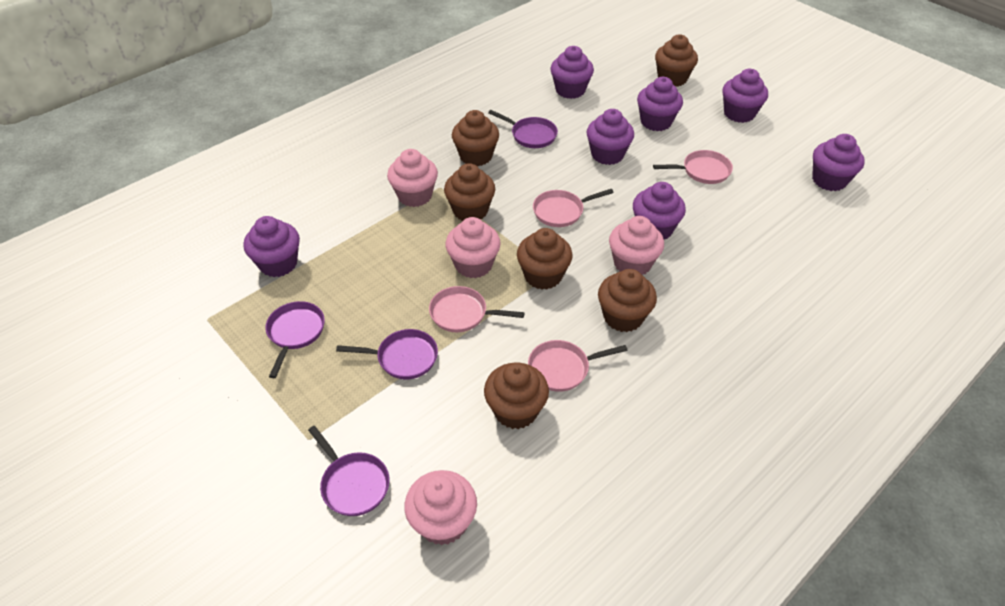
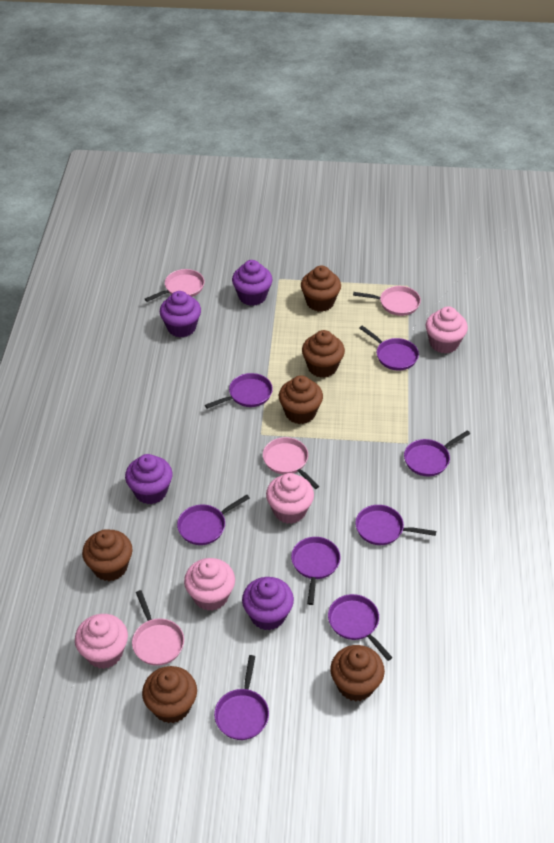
purple cupcake: 7 -> 4
purple pan: 4 -> 8

